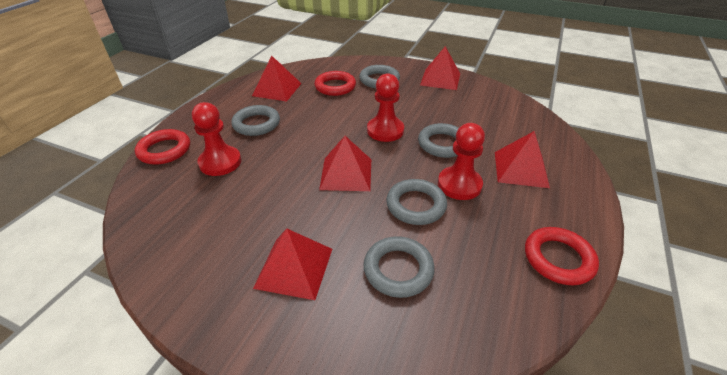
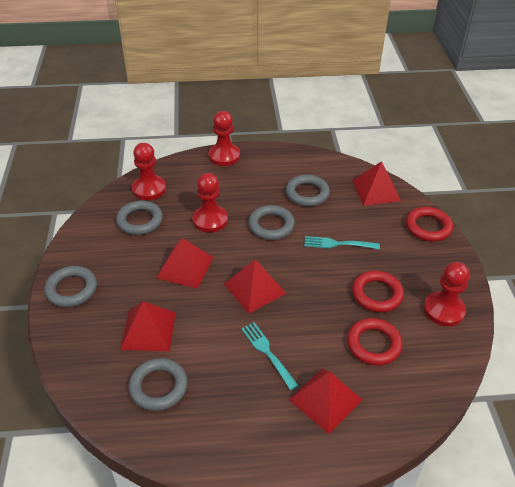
red pawn: 3 -> 4
turquoise fork: 0 -> 2

